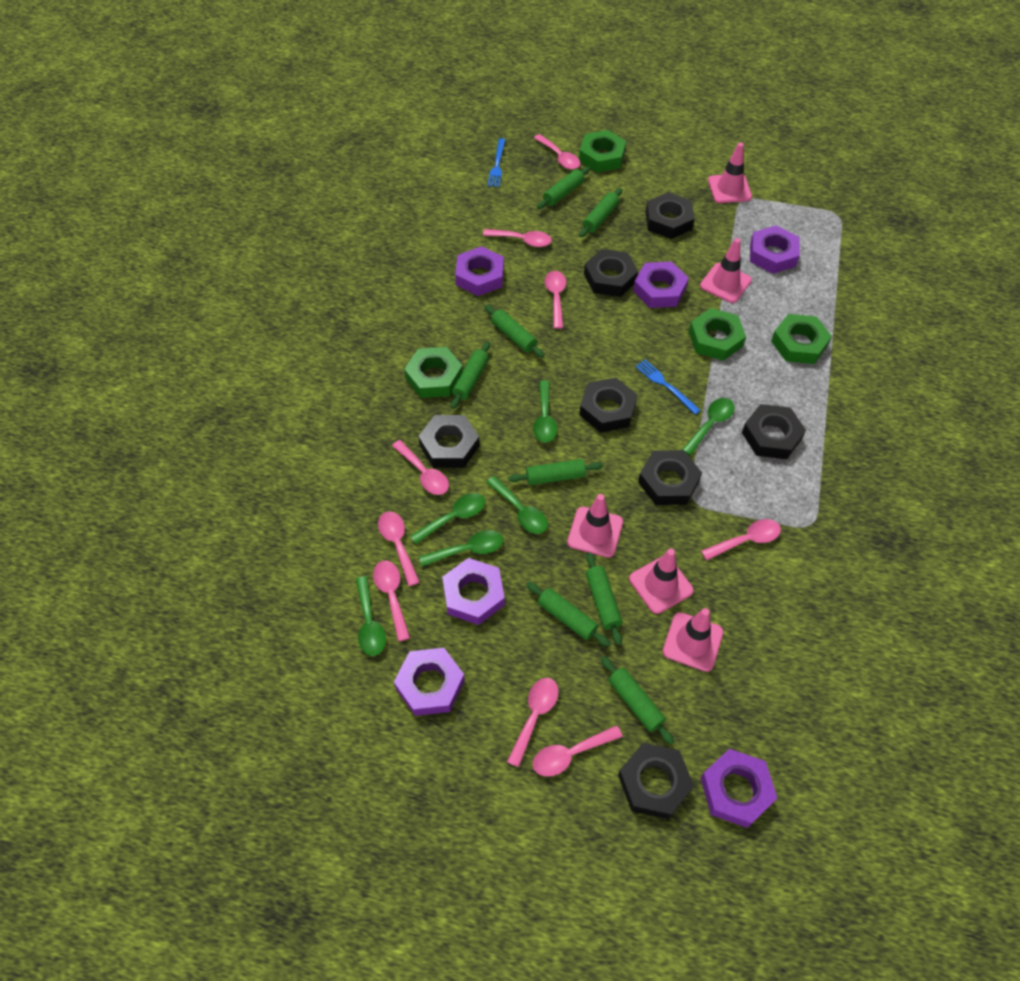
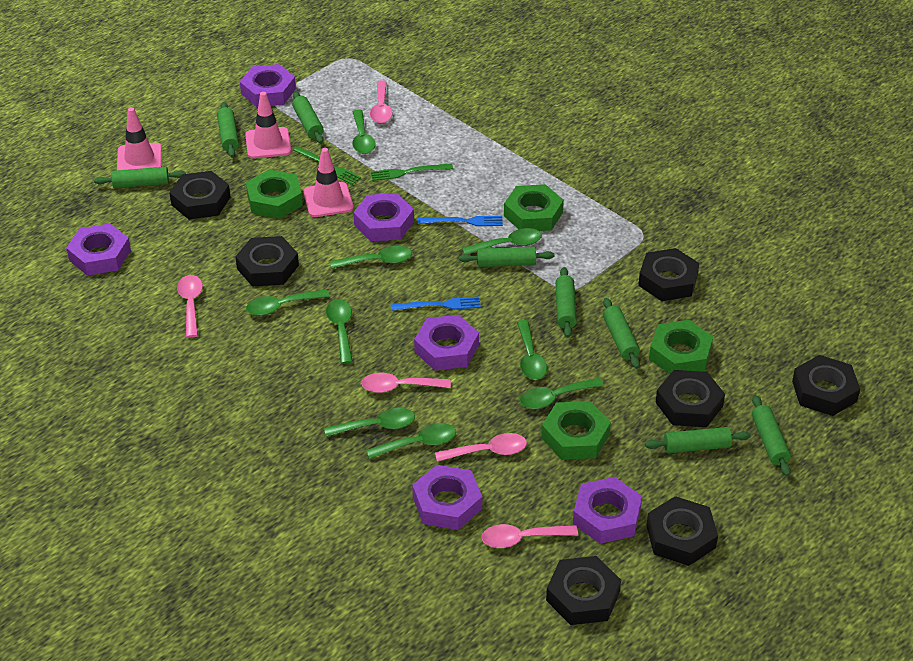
green fork: 0 -> 2
green spoon: 6 -> 9
pink spoon: 9 -> 5
pink traffic cone: 5 -> 3

